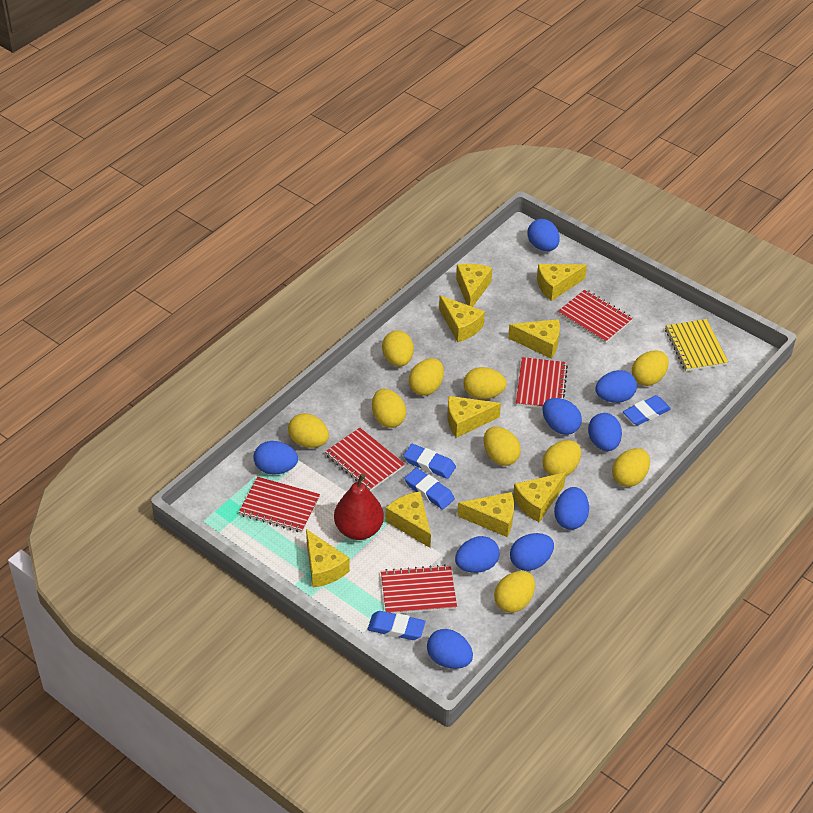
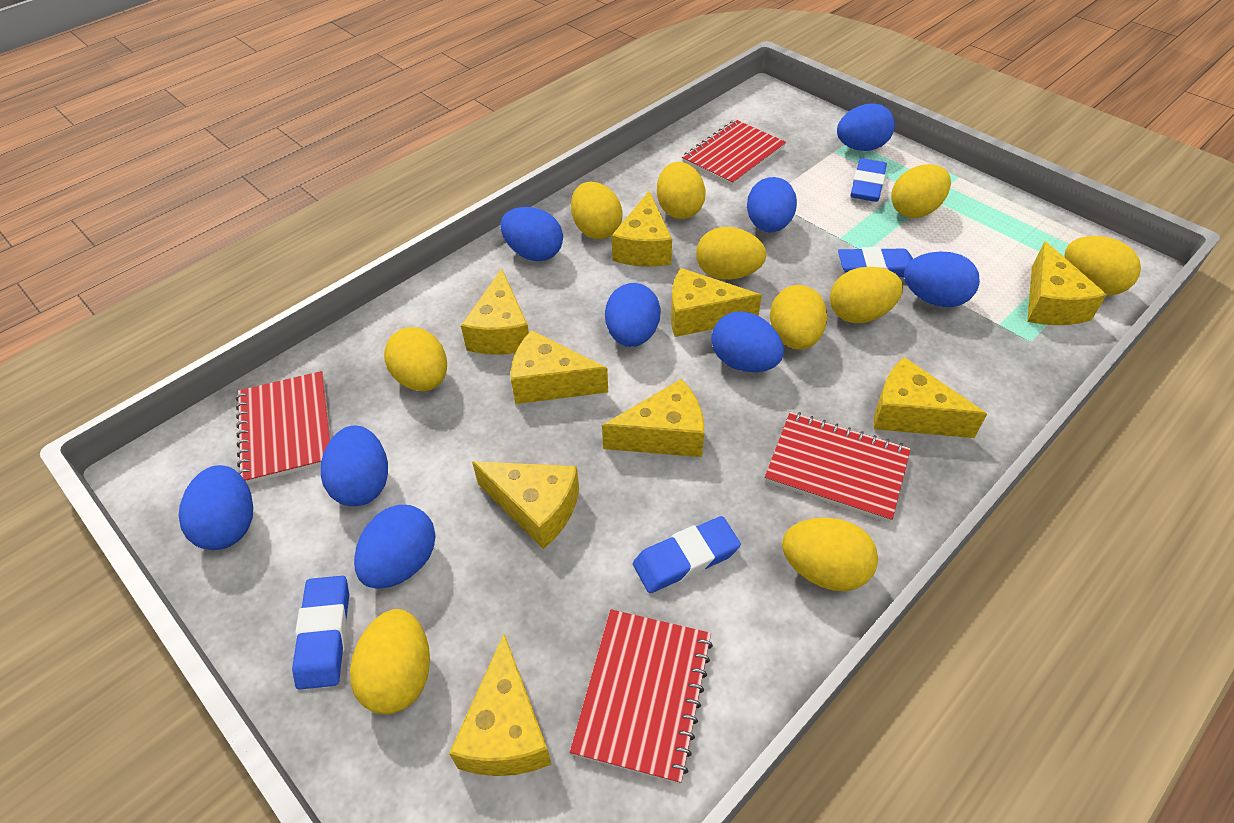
red notebook: 5 -> 4
red pear: 1 -> 0
yellow notebook: 1 -> 0

